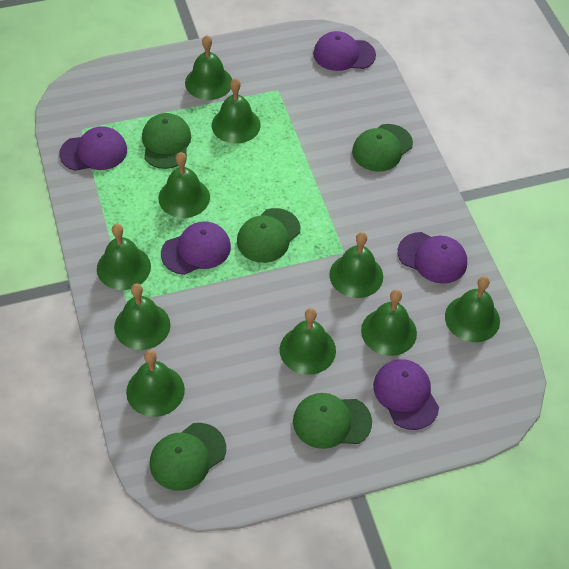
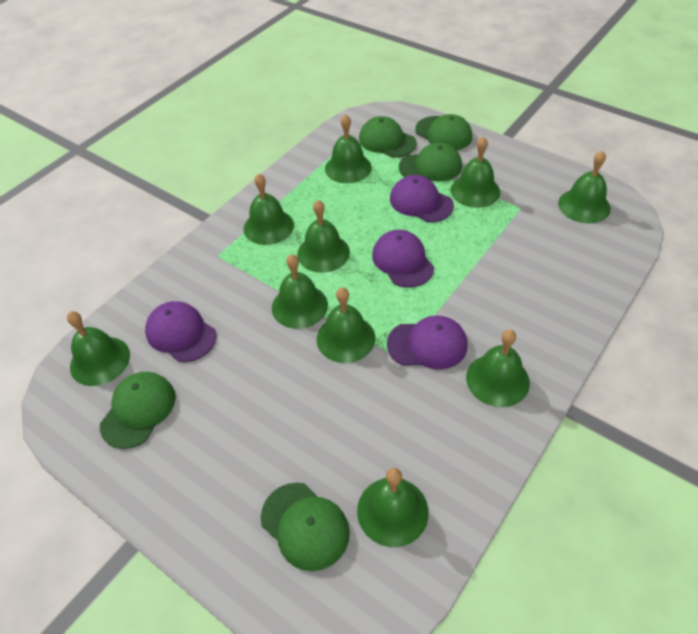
purple cap: 5 -> 4

